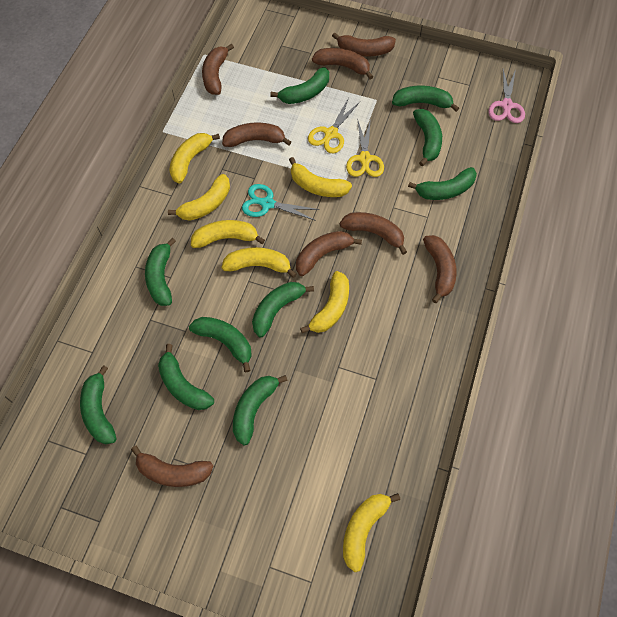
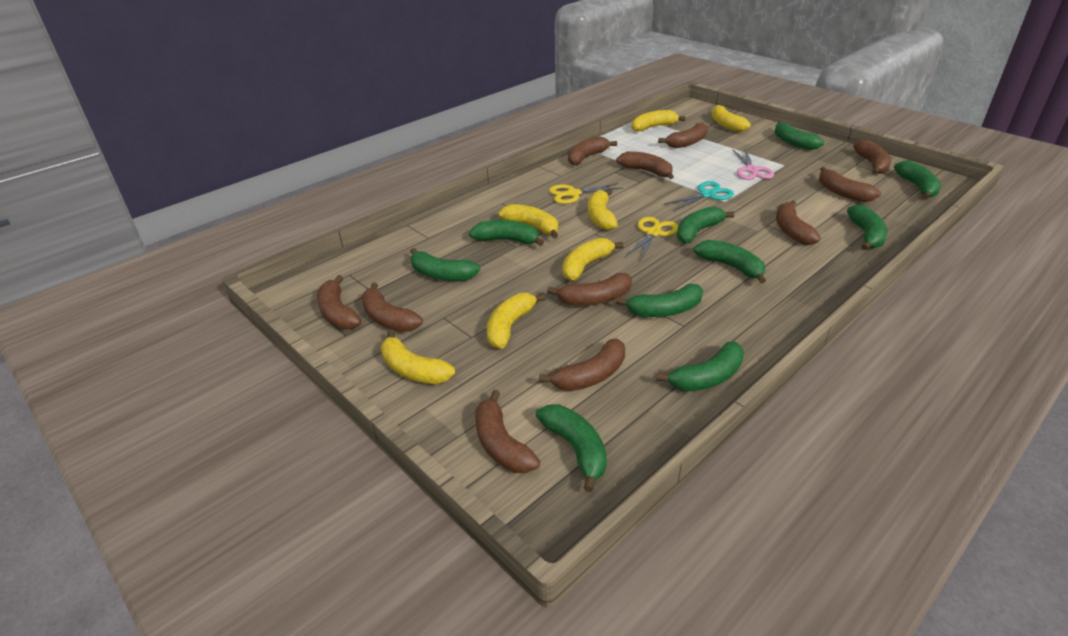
brown banana: 8 -> 11

